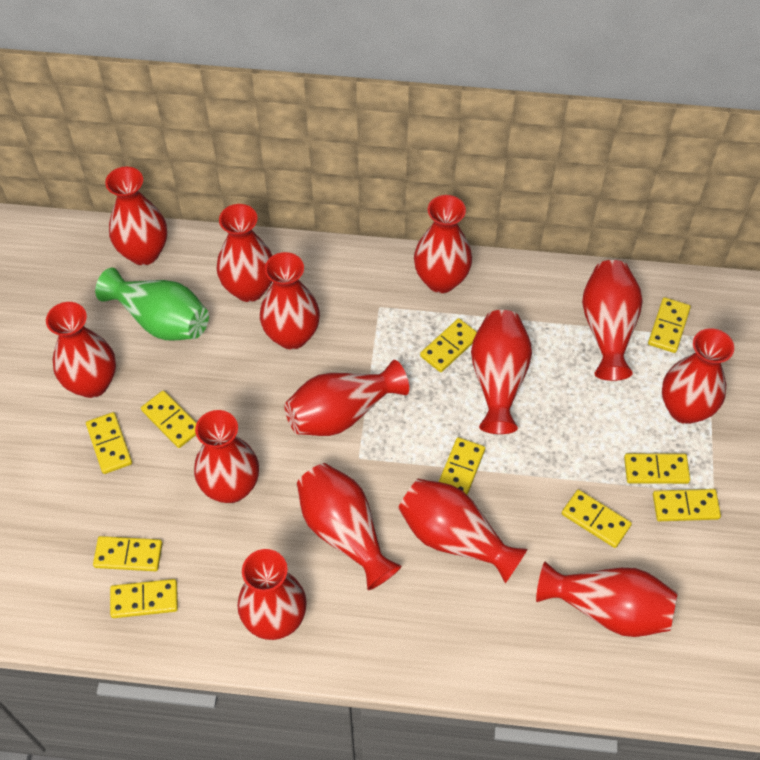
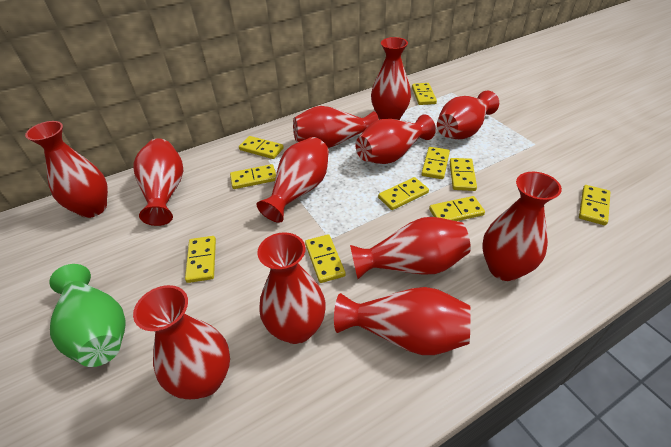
red vase: 14 -> 12

